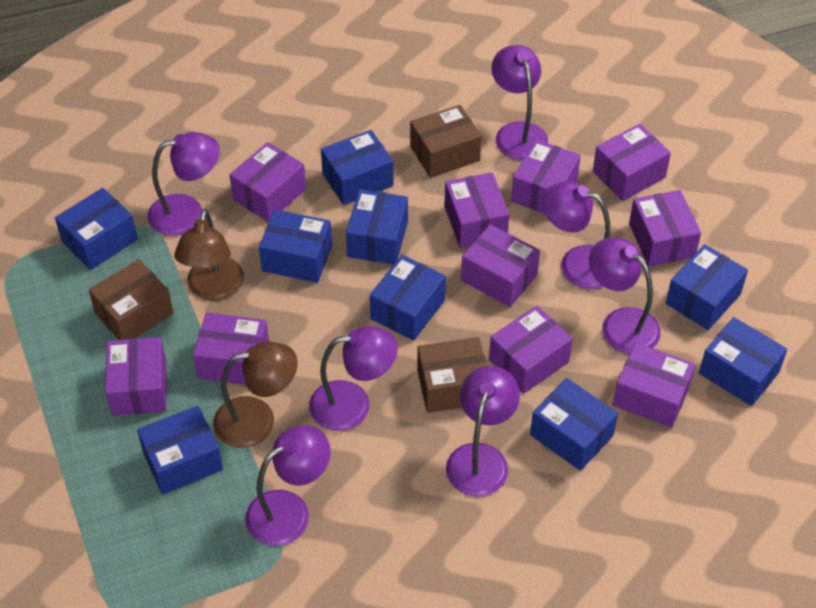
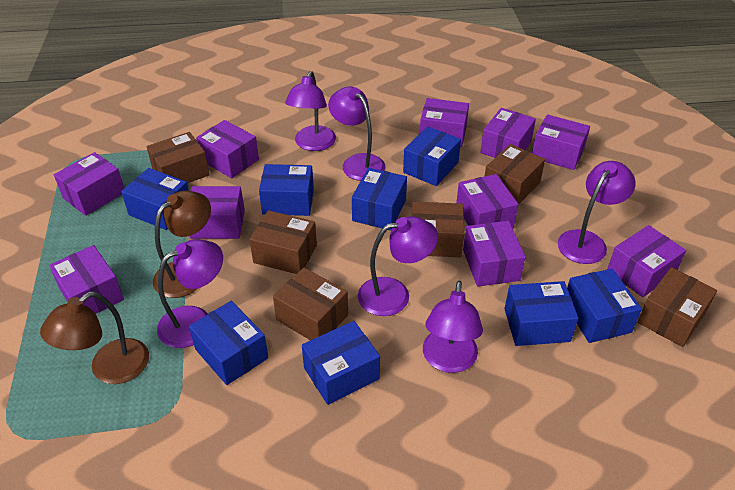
blue box: 9 -> 8
brown box: 3 -> 6
purple lamp: 7 -> 6

